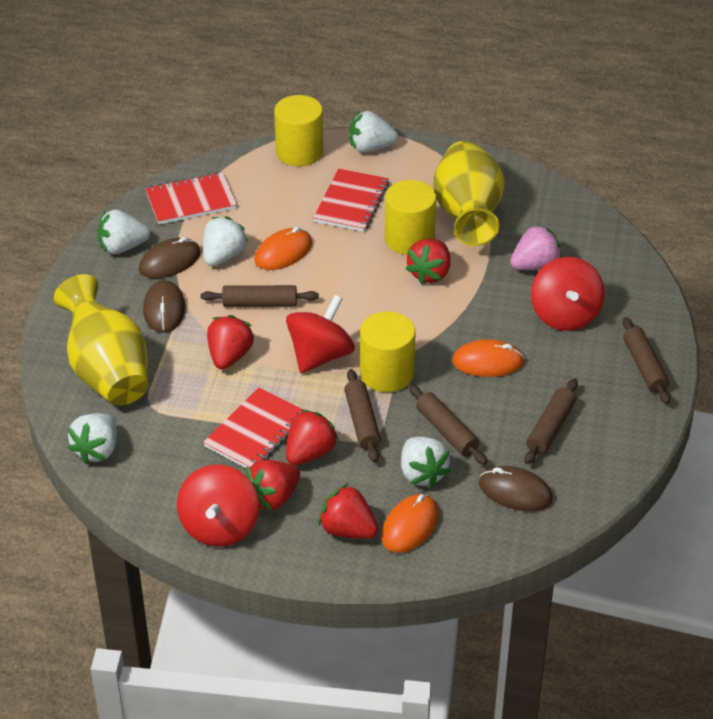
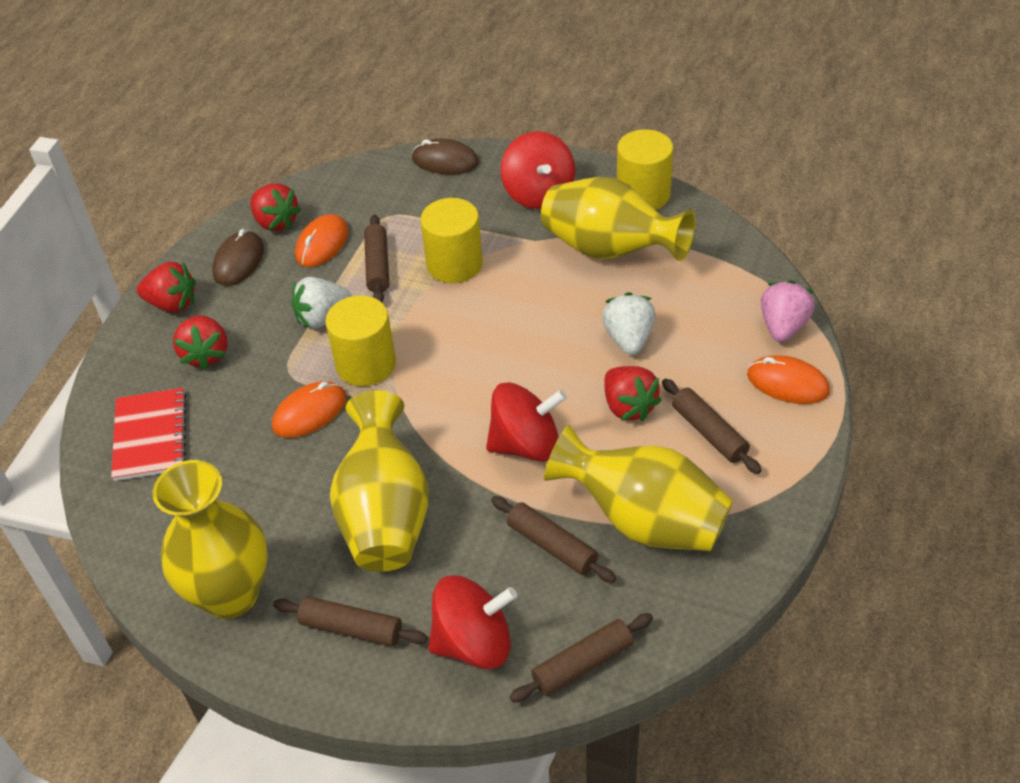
brown mouse: 3 -> 2
red notebook: 3 -> 1
red strawberry: 5 -> 4
white strawberry: 5 -> 2
yellow vase: 2 -> 4

